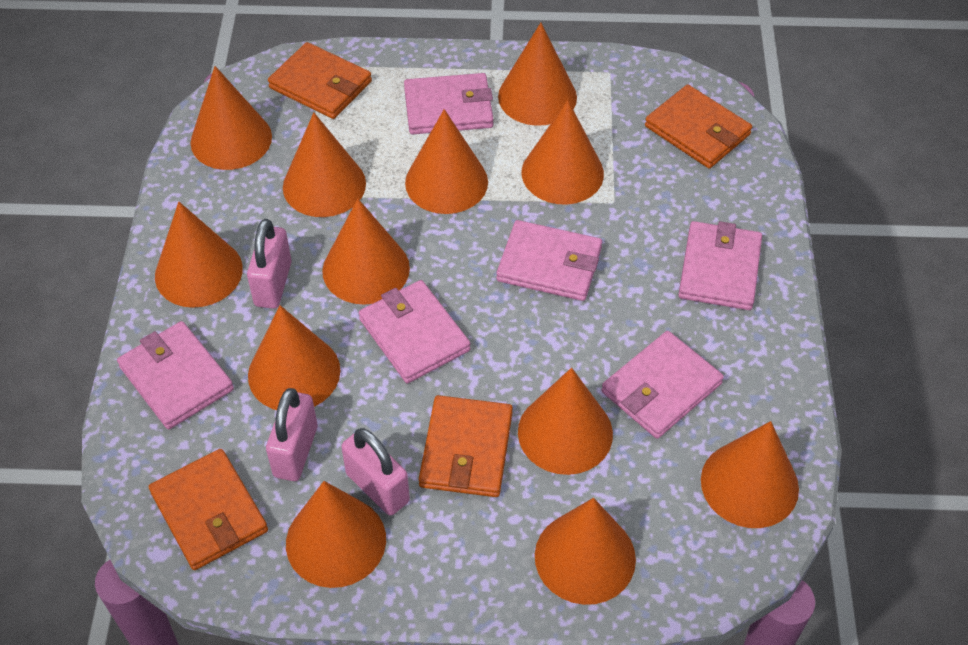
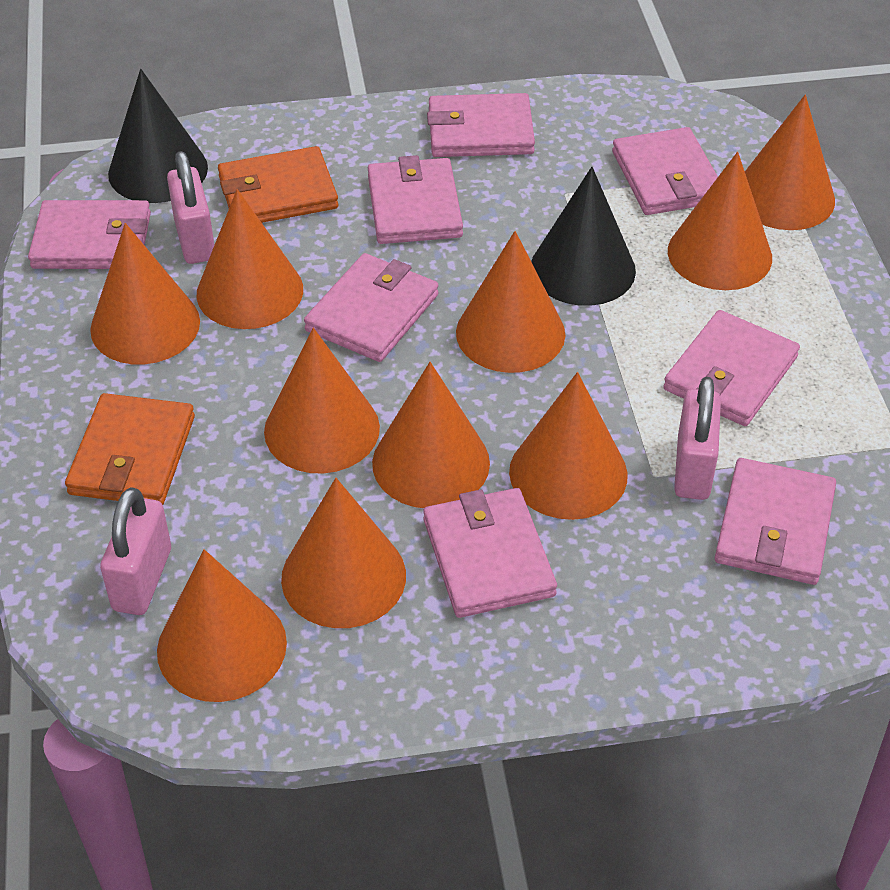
black cone: 0 -> 2
orange cone: 12 -> 10
orange wallet: 4 -> 2
pink wallet: 6 -> 8

